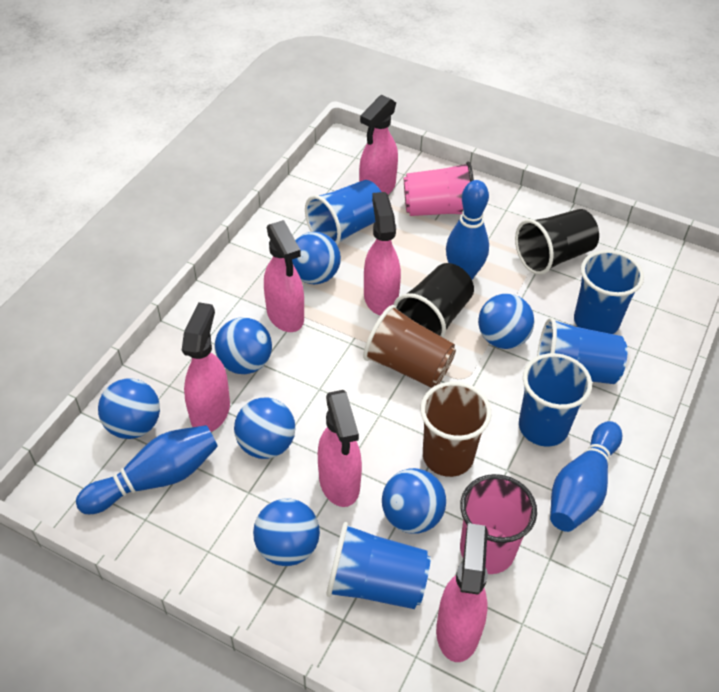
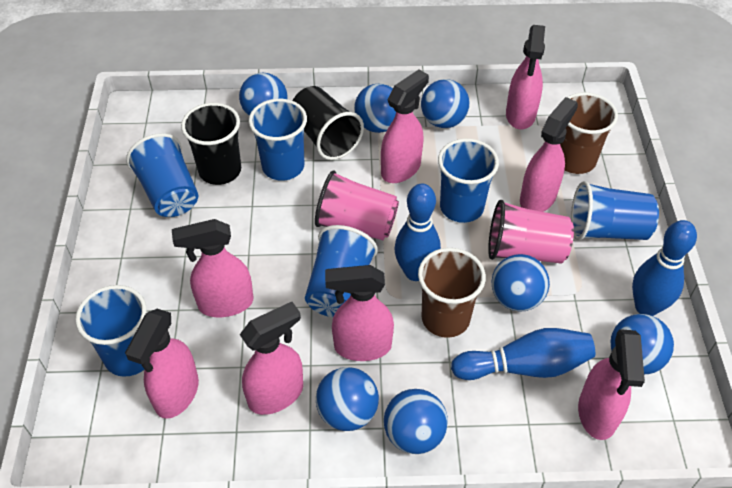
blue cup: 5 -> 6
pink spray bottle: 6 -> 8

